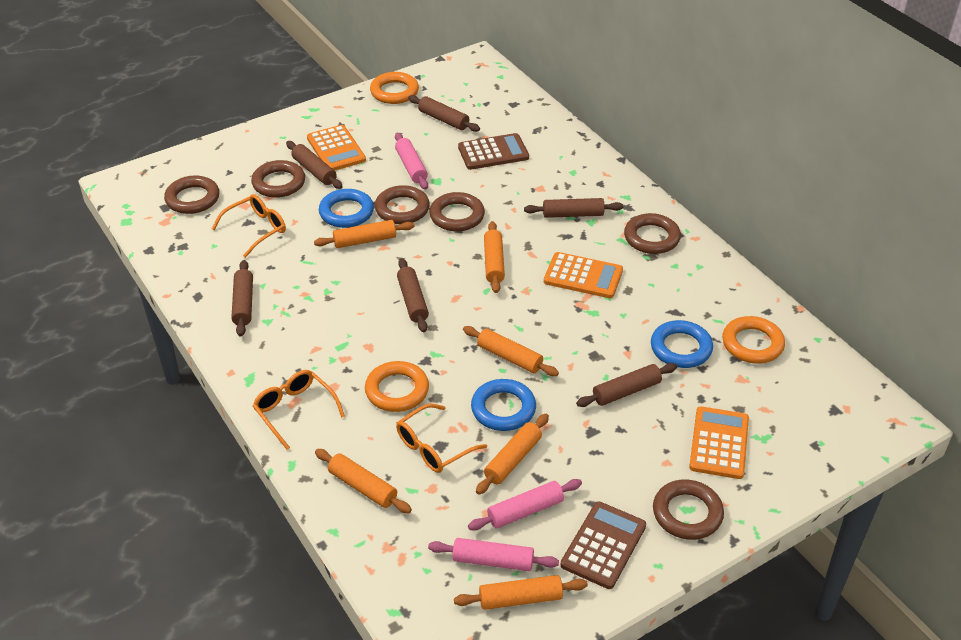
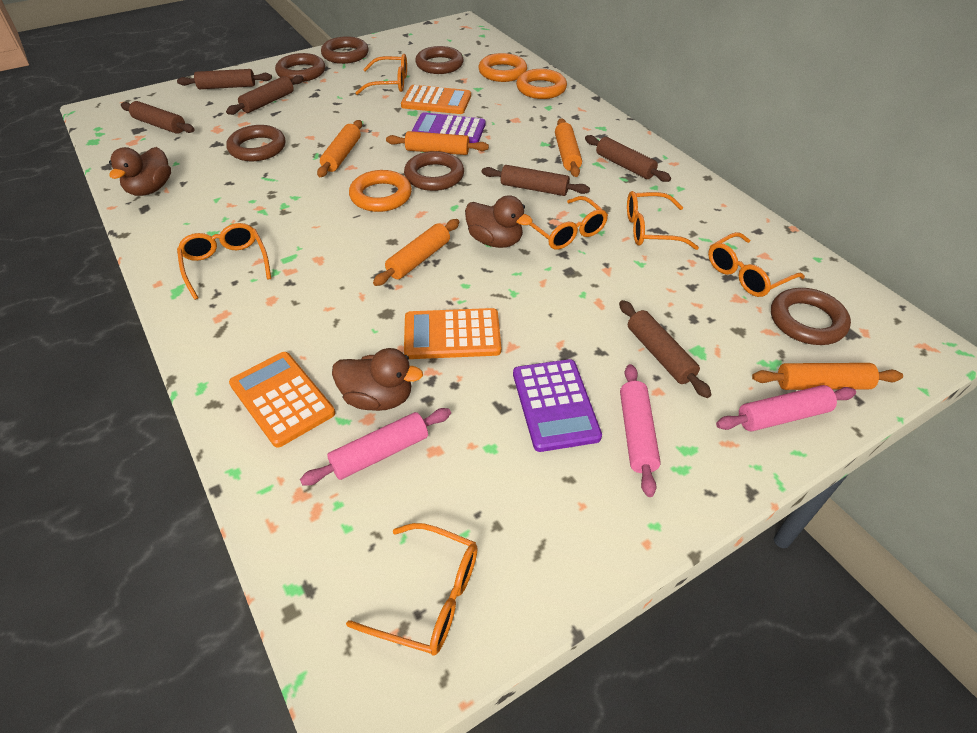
blue ring: 3 -> 0
brown calculator: 2 -> 0
brown duck: 0 -> 3
orange glasses: 3 -> 6
orange rolling pin: 6 -> 5
purple calculator: 0 -> 2

